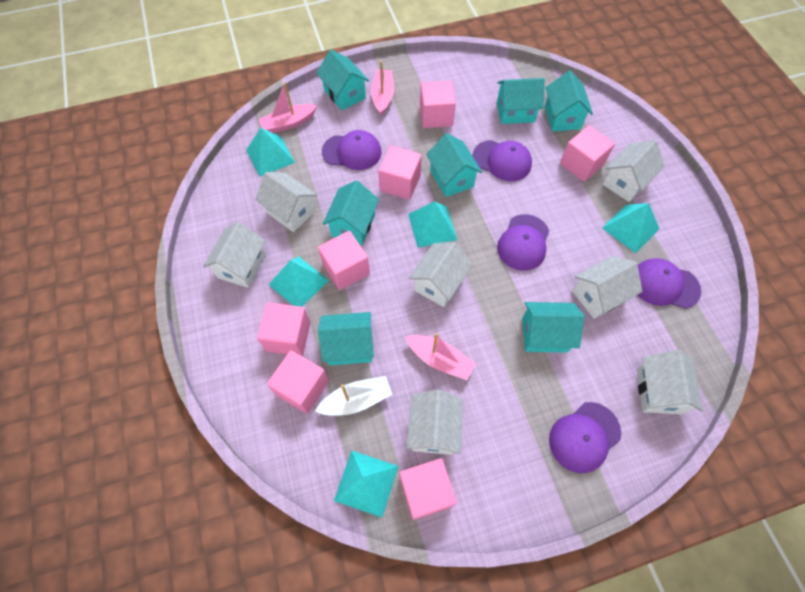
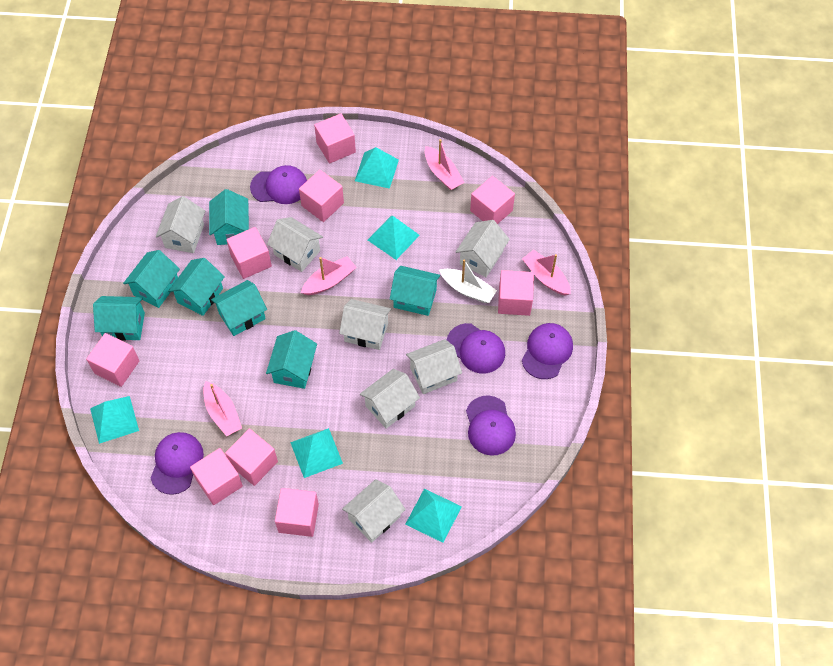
pink boat: 3 -> 4
pink cube: 7 -> 9

